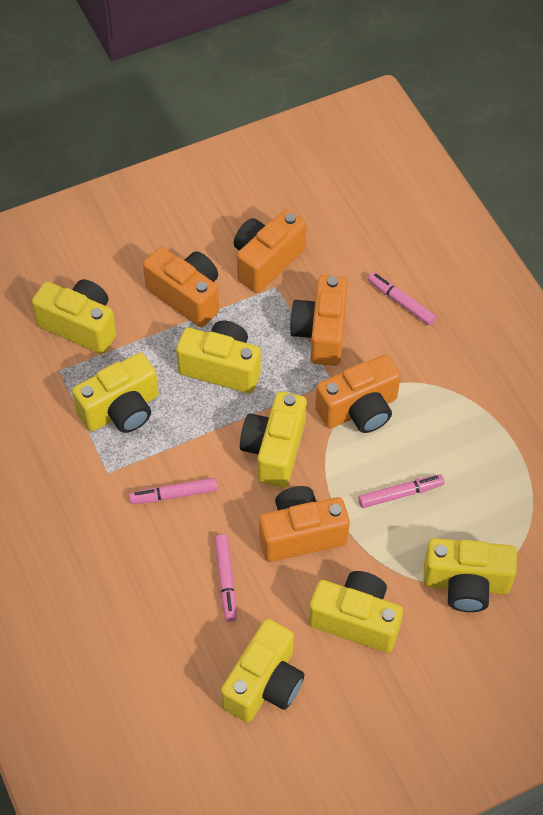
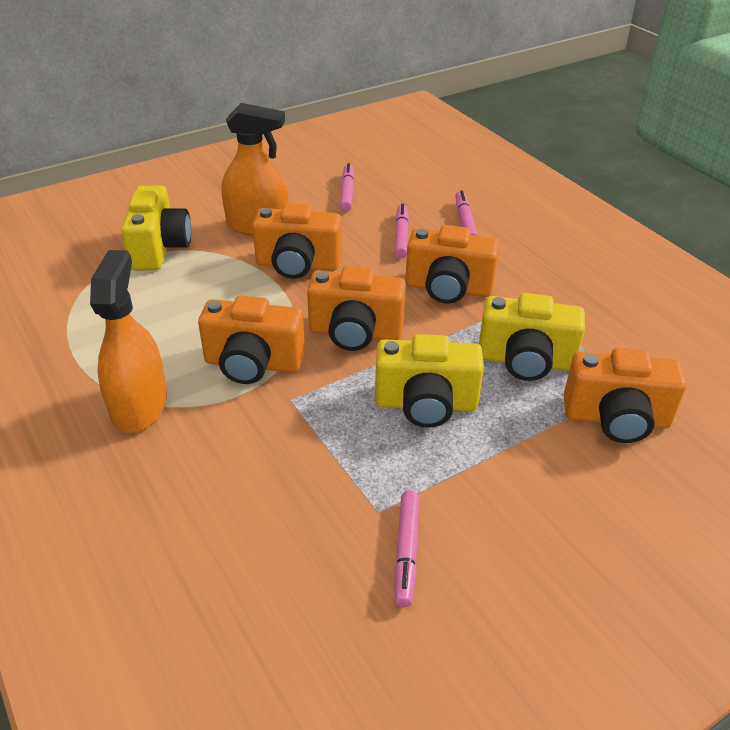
orange spray bottle: 0 -> 2
yellow camera: 7 -> 3

